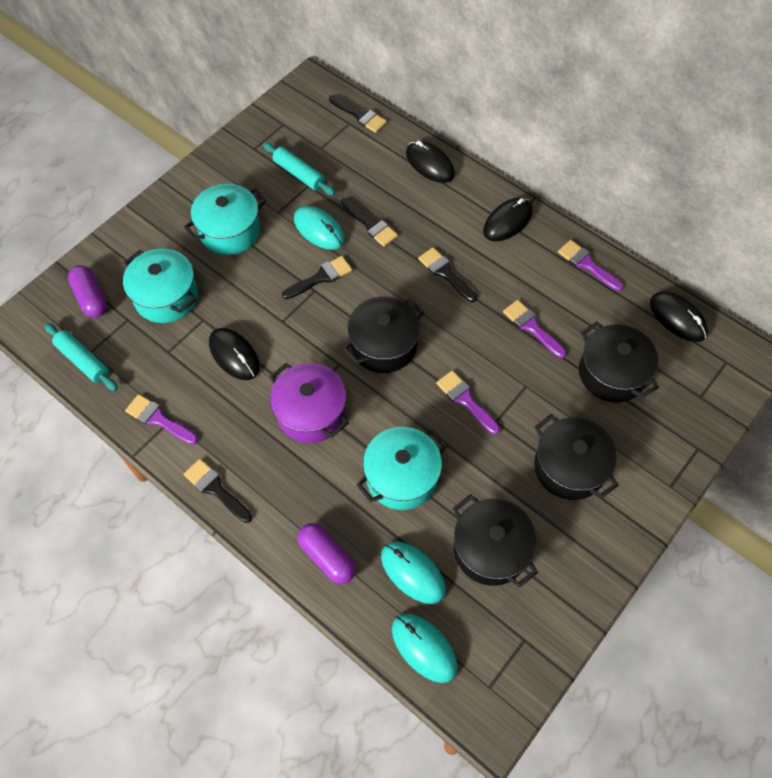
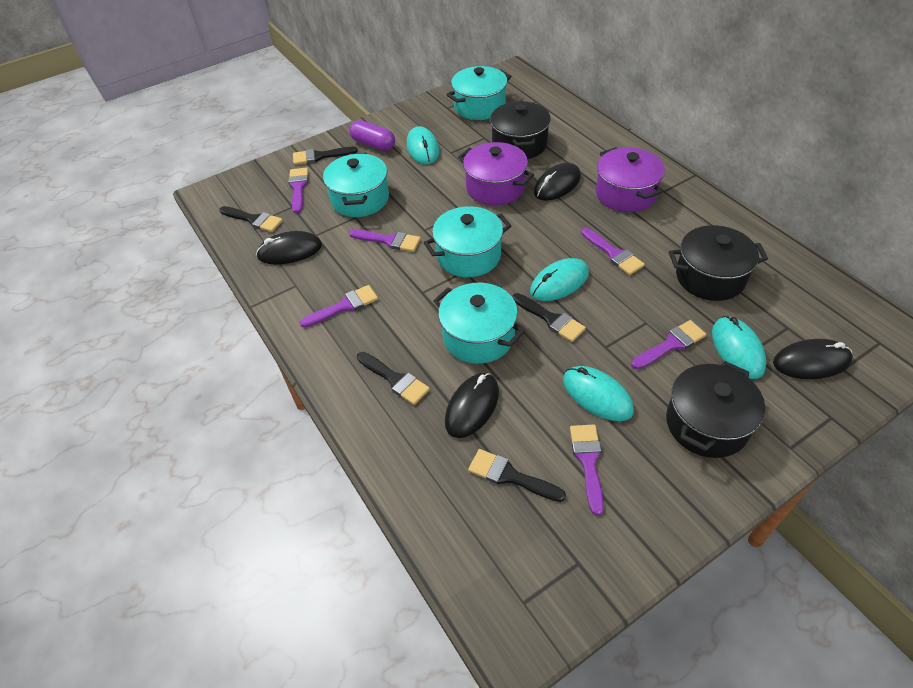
black pot: 4 -> 3
purple brush: 4 -> 6
purple capsule: 2 -> 1
purple pot: 1 -> 2
turquoise mouse: 3 -> 4
turquoise pot: 3 -> 4
turquoise rolling pin: 2 -> 0

